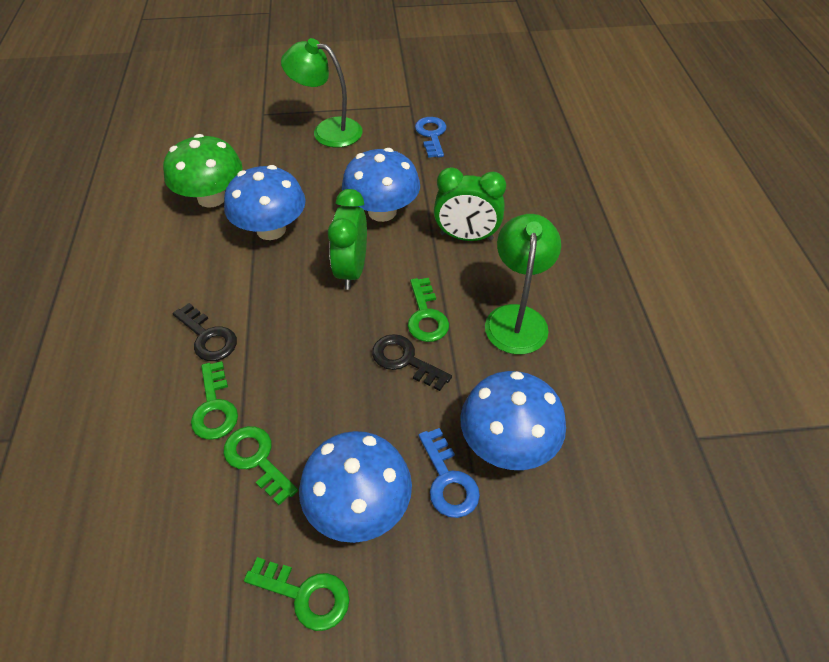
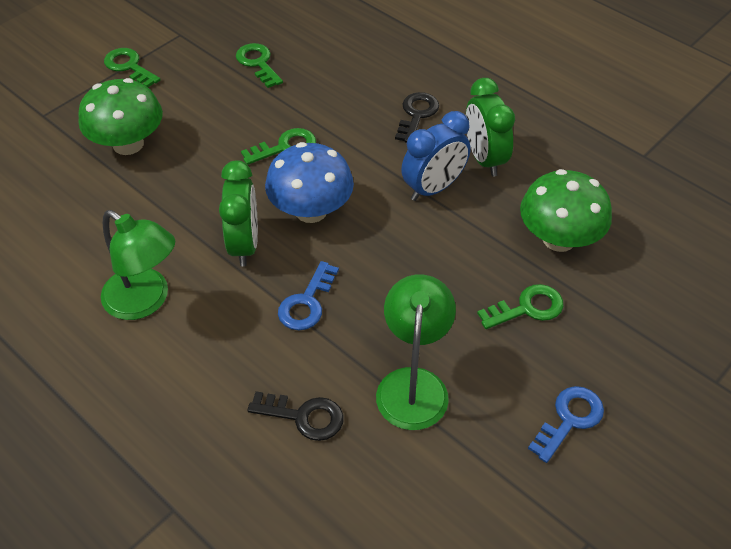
blue clock: 0 -> 1
blue mushroom: 4 -> 1
green mushroom: 1 -> 2

